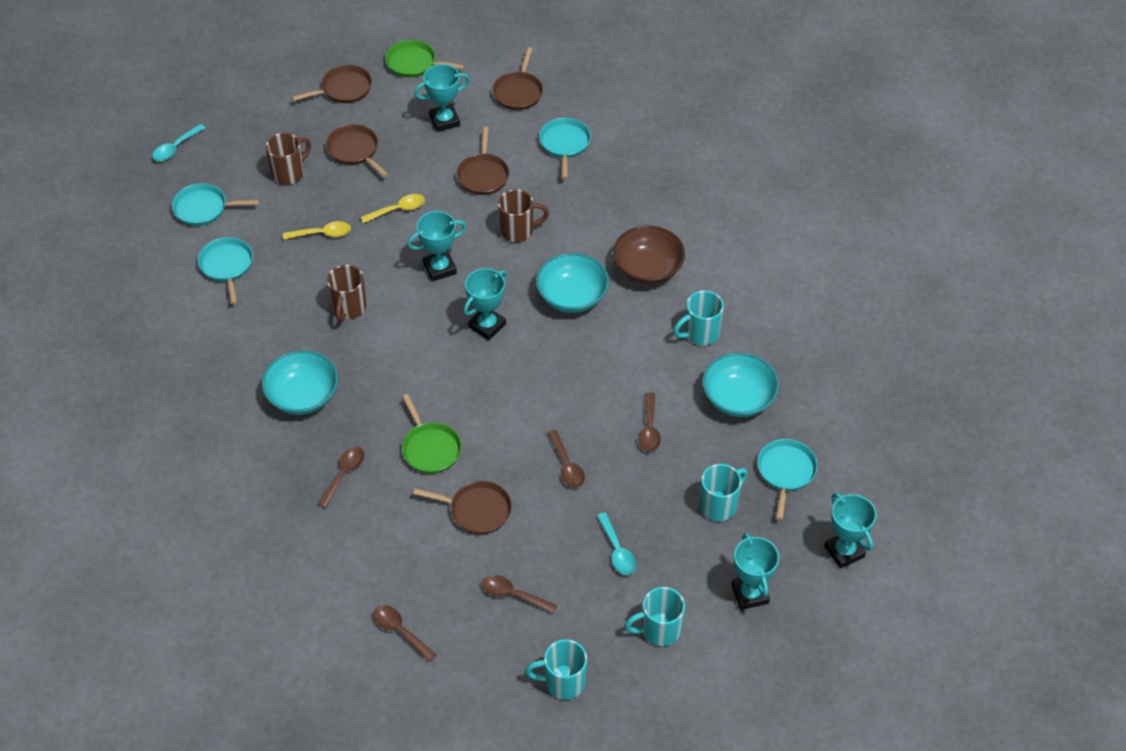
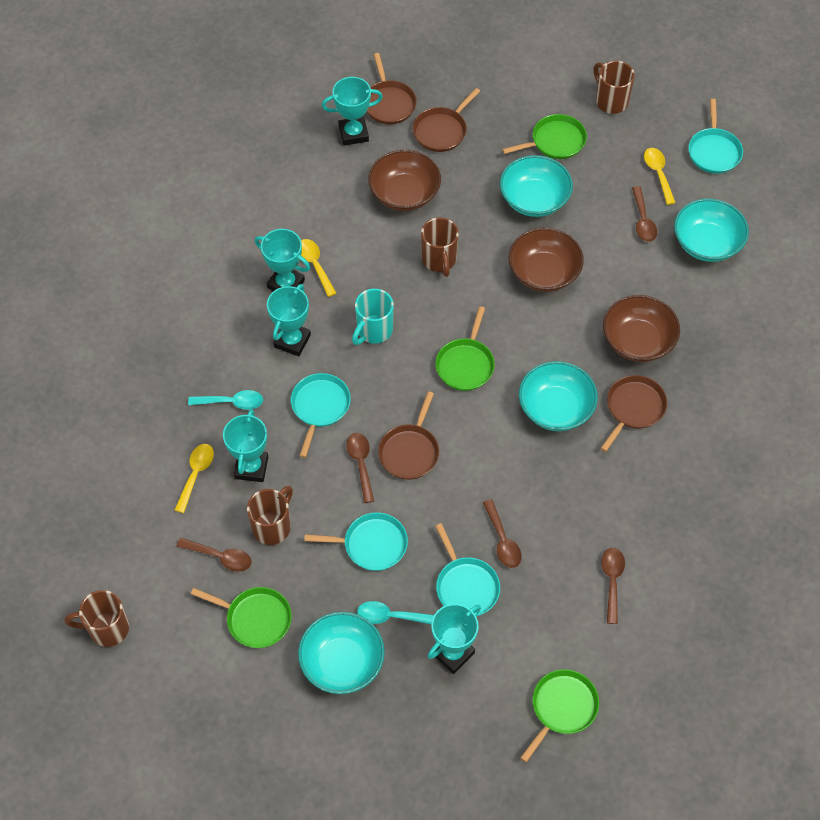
brown bowl: 1 -> 3
brown mug: 3 -> 4
brown pan: 5 -> 4
green pan: 2 -> 4
turquoise bowl: 3 -> 4
turquoise mug: 4 -> 1
yellow spoon: 2 -> 3

